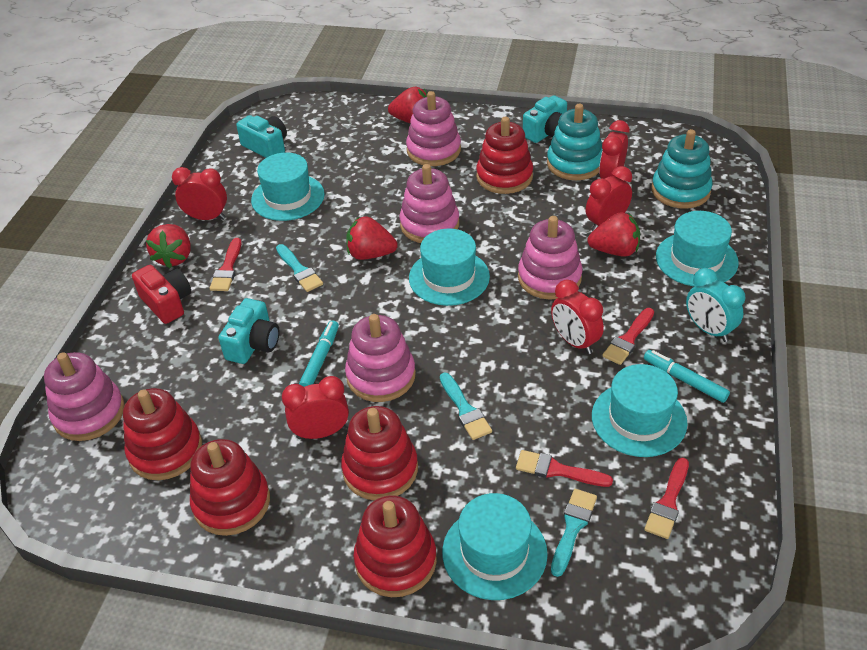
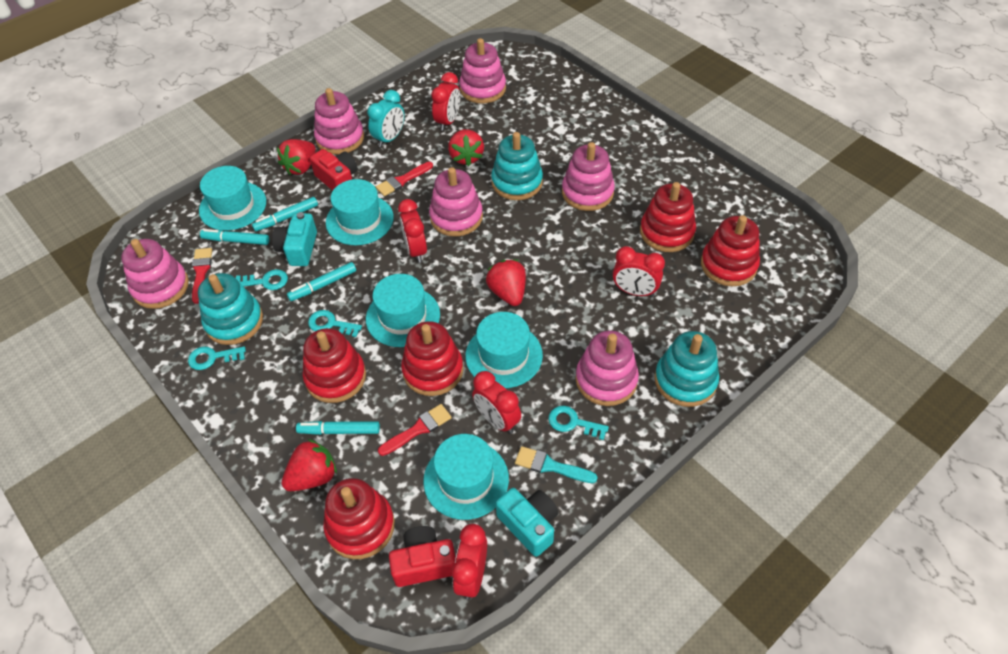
pink stacking toy: 5 -> 6
red brush: 4 -> 3
red camera: 1 -> 2
turquoise brush: 3 -> 1
turquoise camera: 3 -> 2
turquoise key: 0 -> 4
turquoise marker: 2 -> 4
turquoise stacking toy: 2 -> 3

